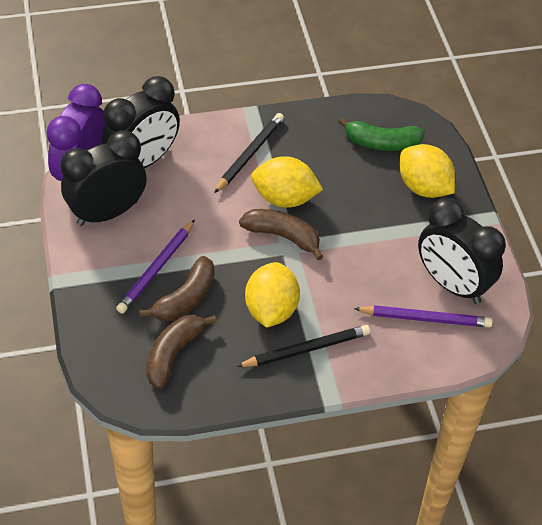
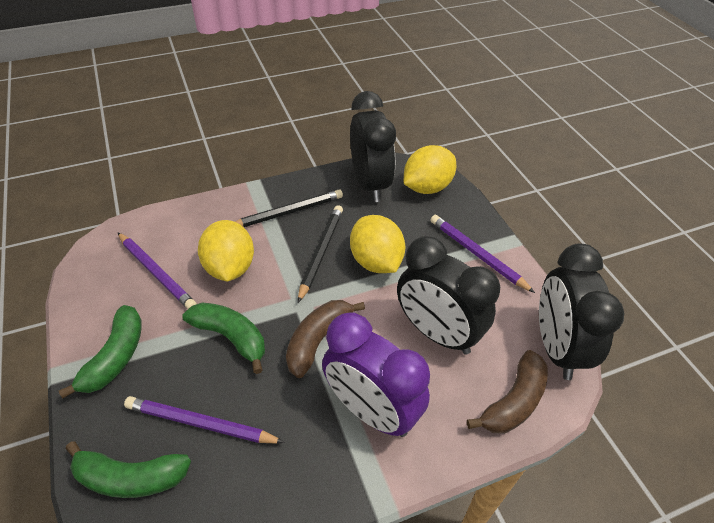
brown banana: 3 -> 2
green banana: 1 -> 3
purple pencil: 2 -> 3

